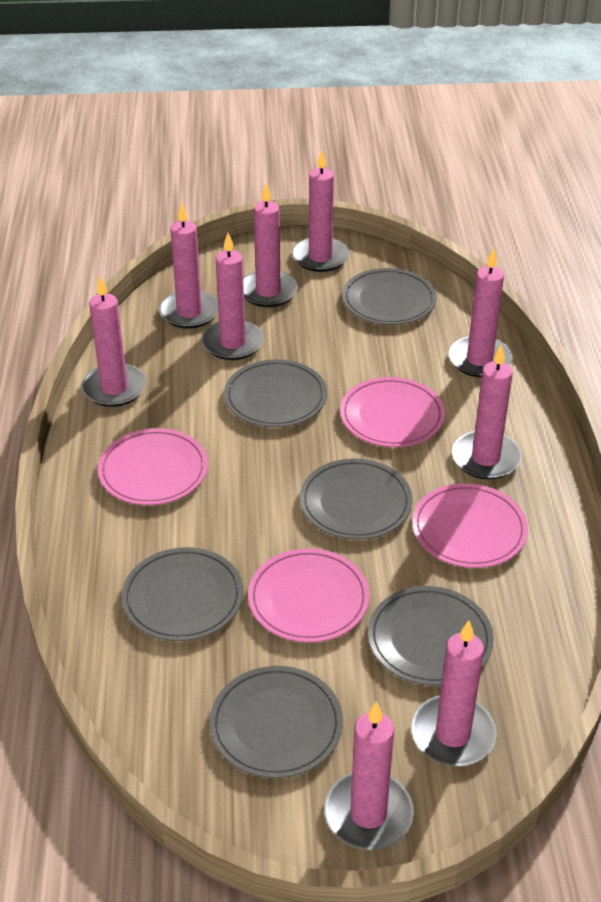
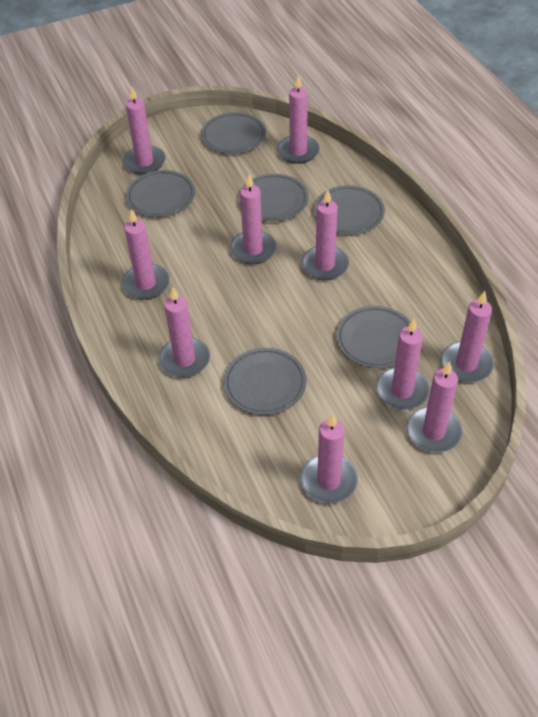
pink candle: 9 -> 10
pink plate: 4 -> 0

